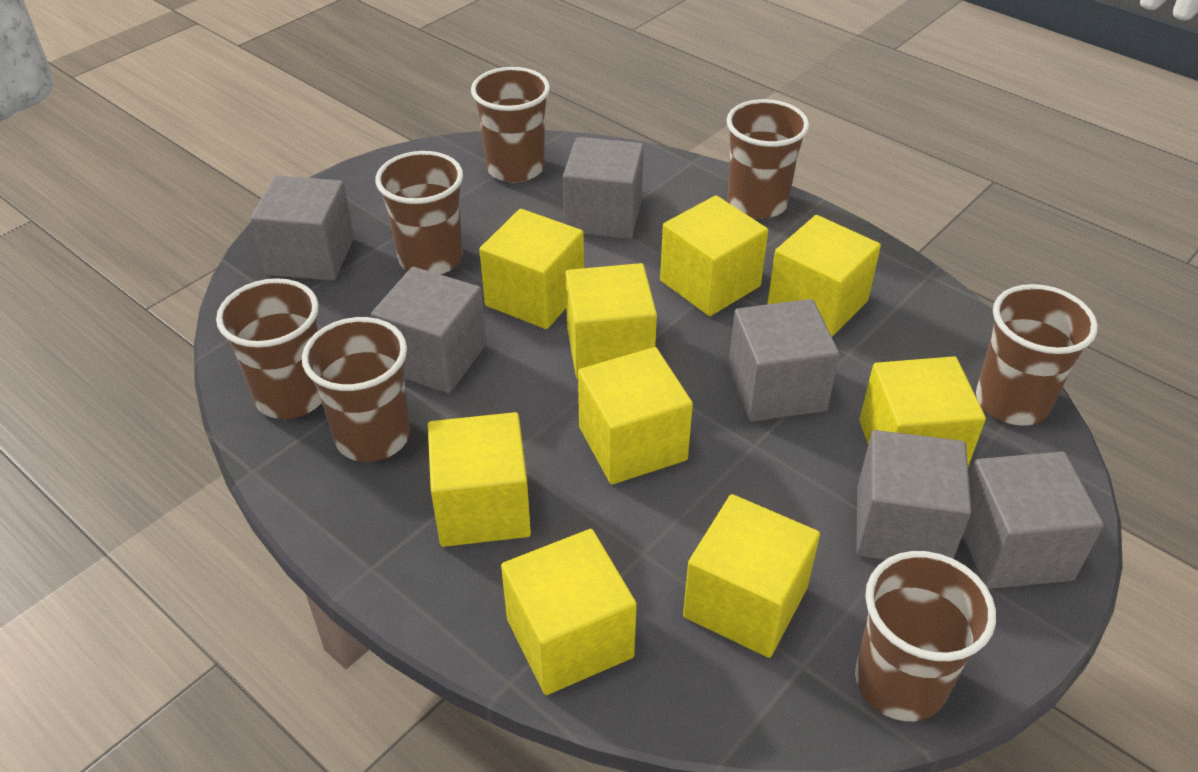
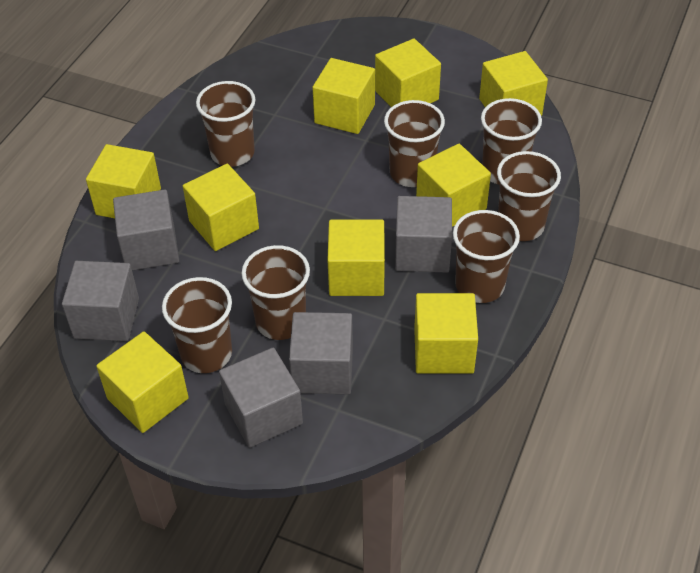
grey cube: 6 -> 5

